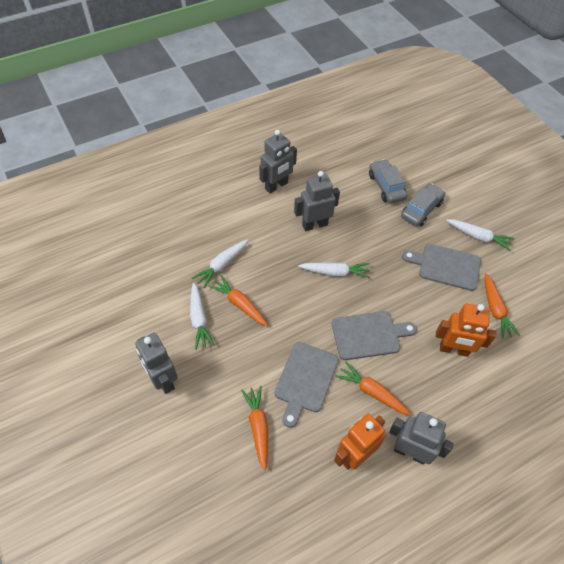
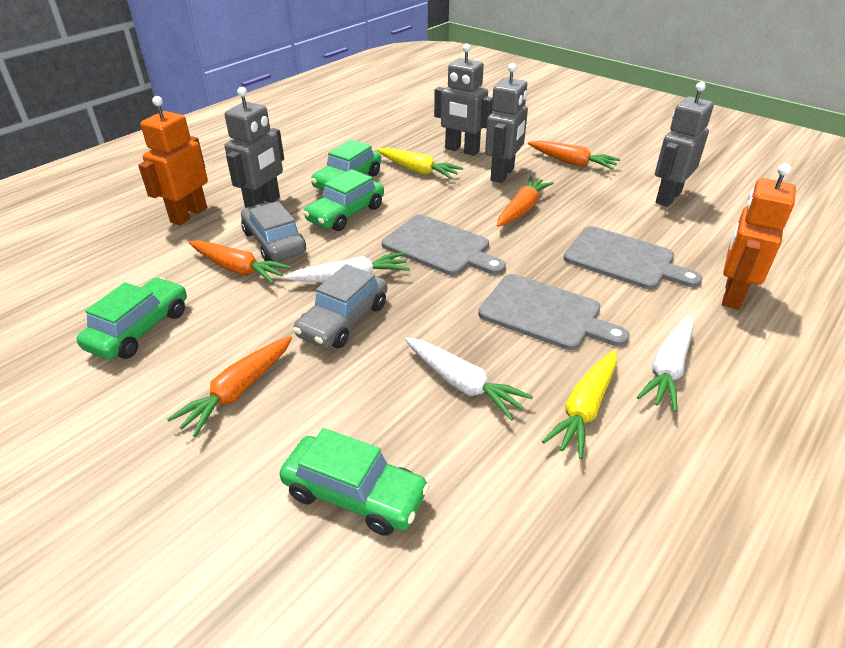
green car: 0 -> 4
white carrot: 4 -> 3
yellow carrot: 0 -> 2

